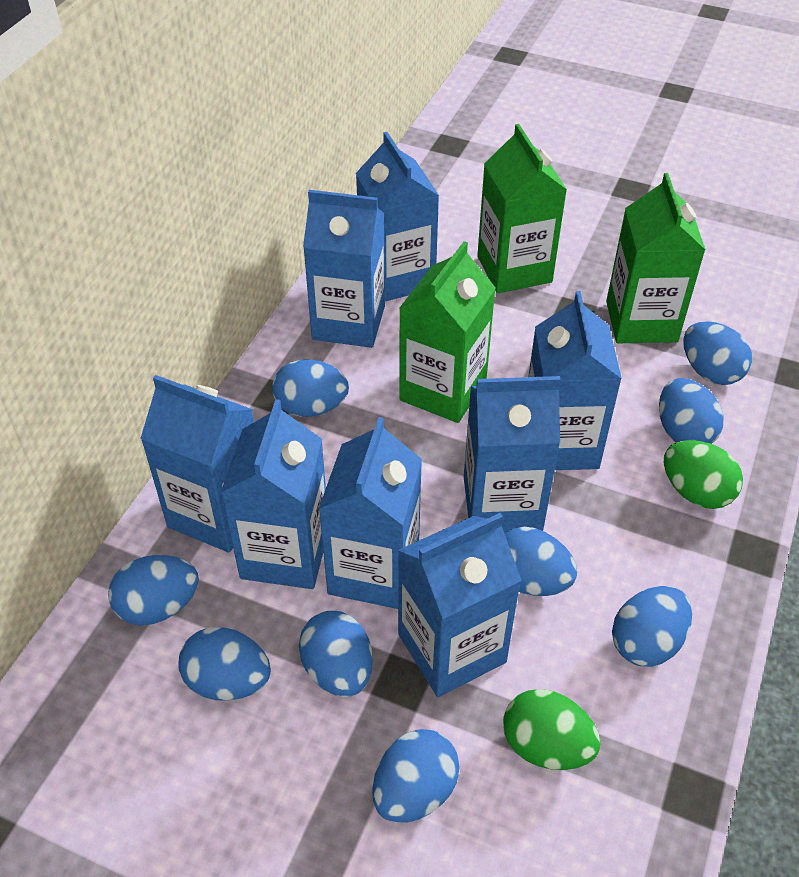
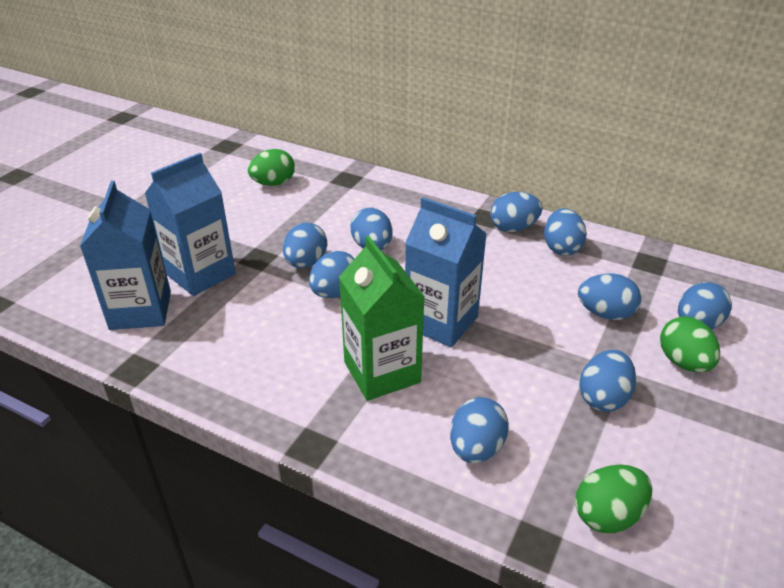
blue carton: 8 -> 3
green carton: 3 -> 1
green egg: 2 -> 3

